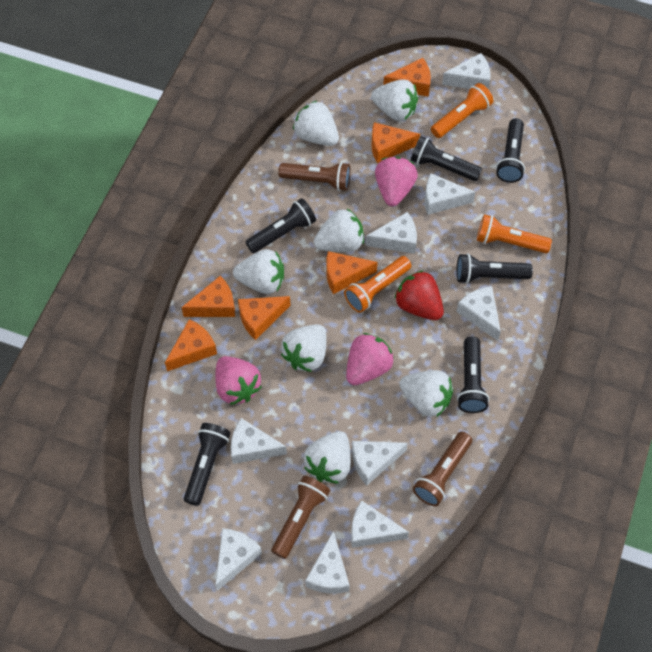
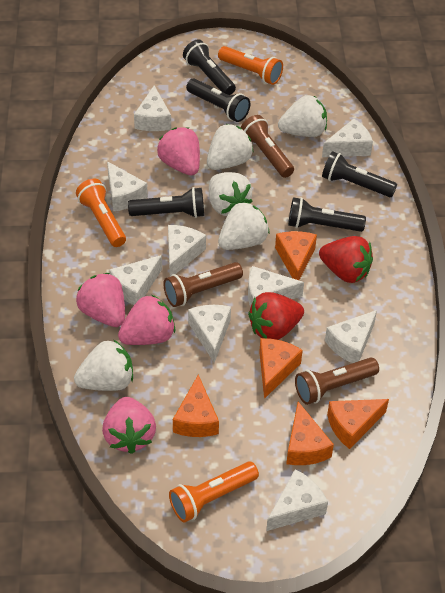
black flashlight: 6 -> 5
orange cheese: 6 -> 5
pink strawberry: 3 -> 4
red strawberry: 1 -> 2
white strawberry: 7 -> 5

